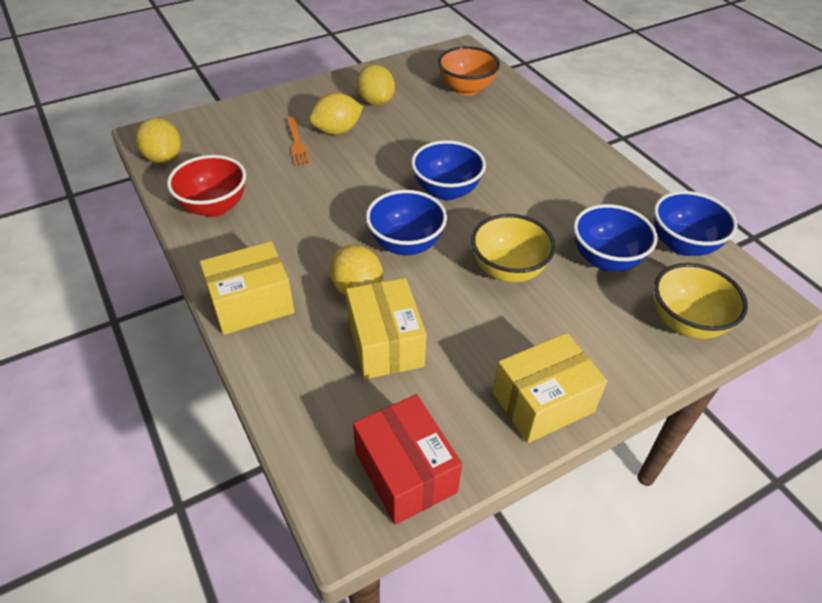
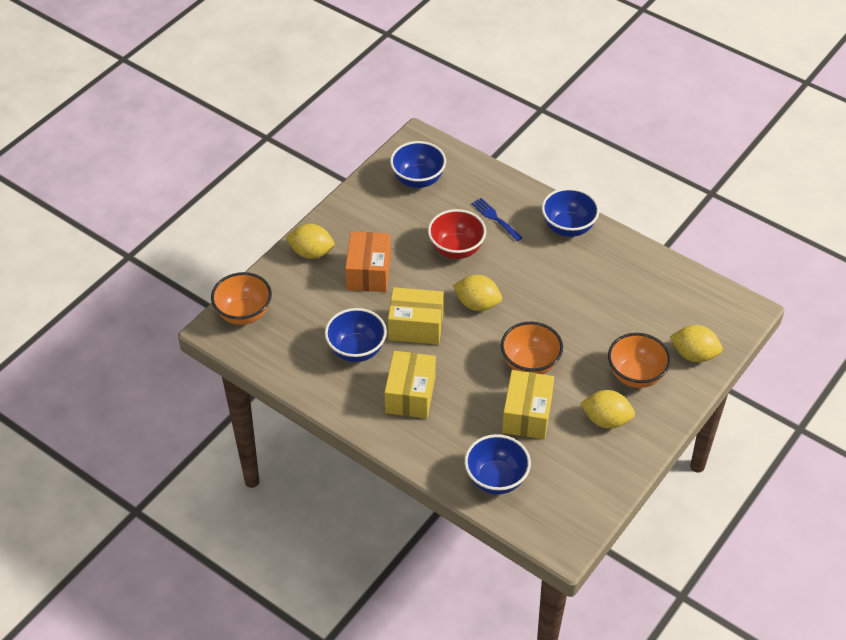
blue fork: 0 -> 1
orange bowl: 1 -> 3
orange box: 0 -> 1
orange fork: 1 -> 0
red box: 1 -> 0
yellow bowl: 2 -> 0

